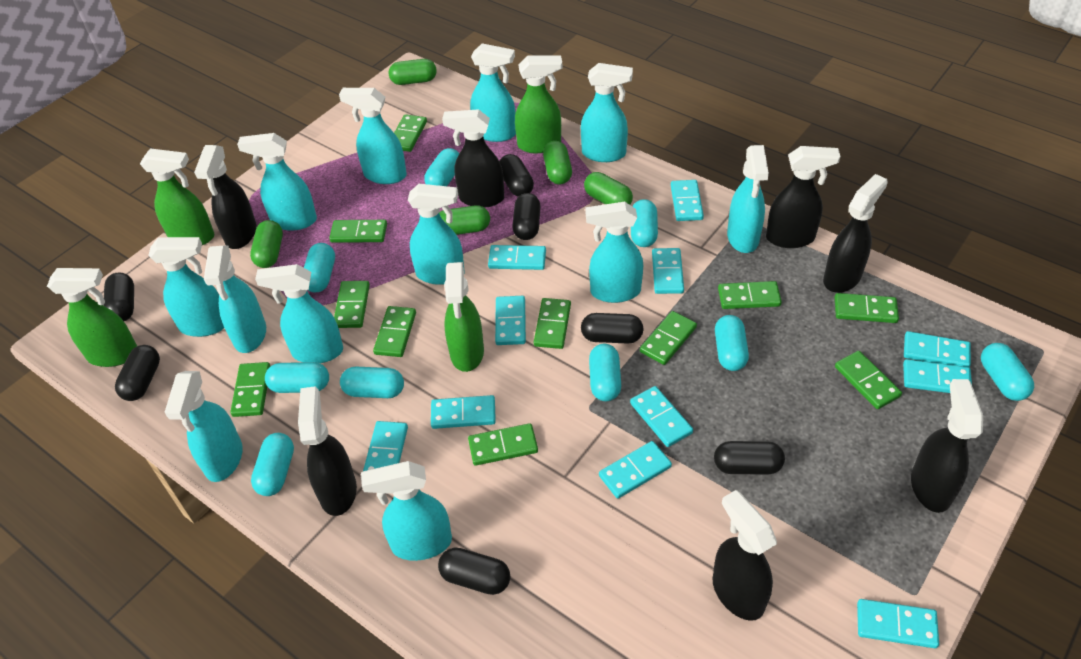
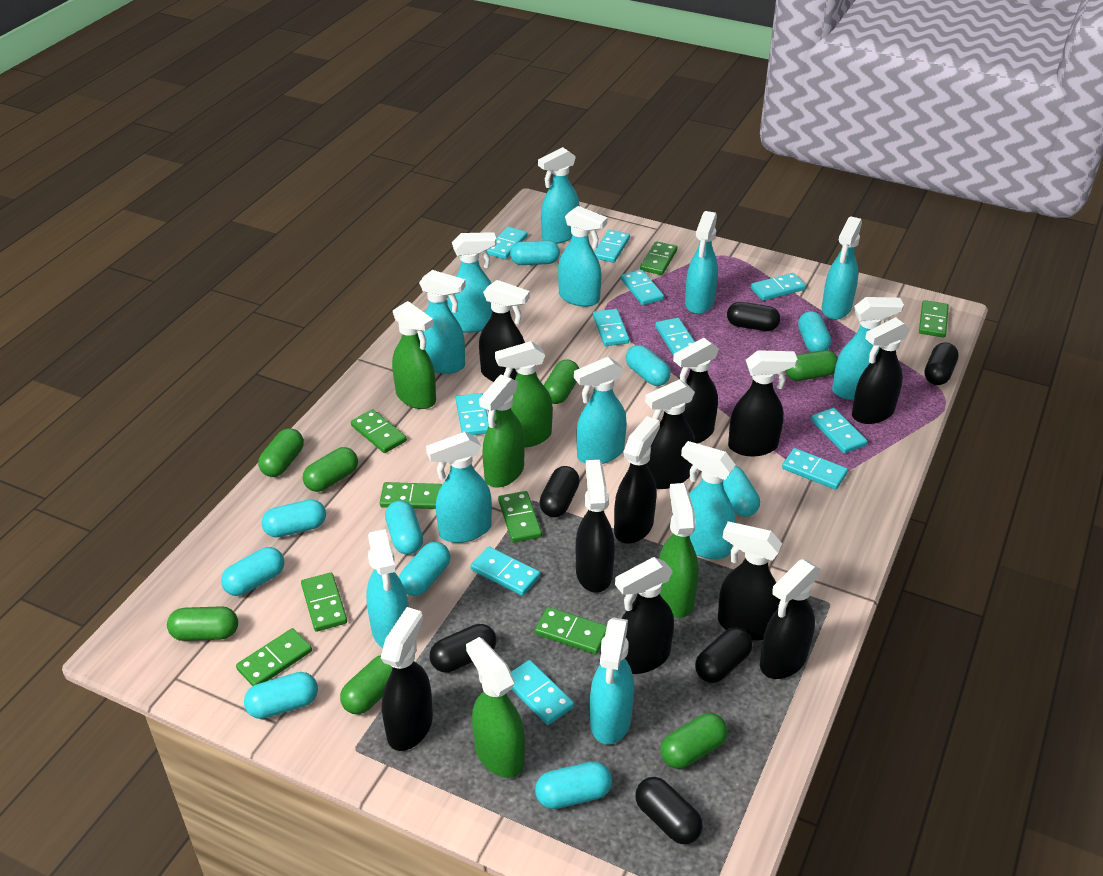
black capsule: 7 -> 6
black spray bottle: 7 -> 11
green capsule: 5 -> 7
green domino: 11 -> 8
green spray bottle: 4 -> 5
turquoise capsule: 9 -> 10

